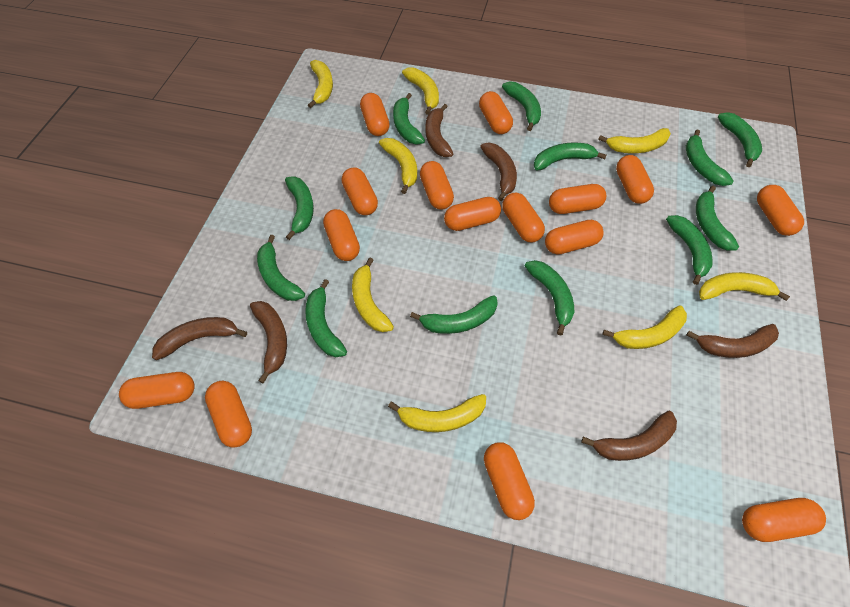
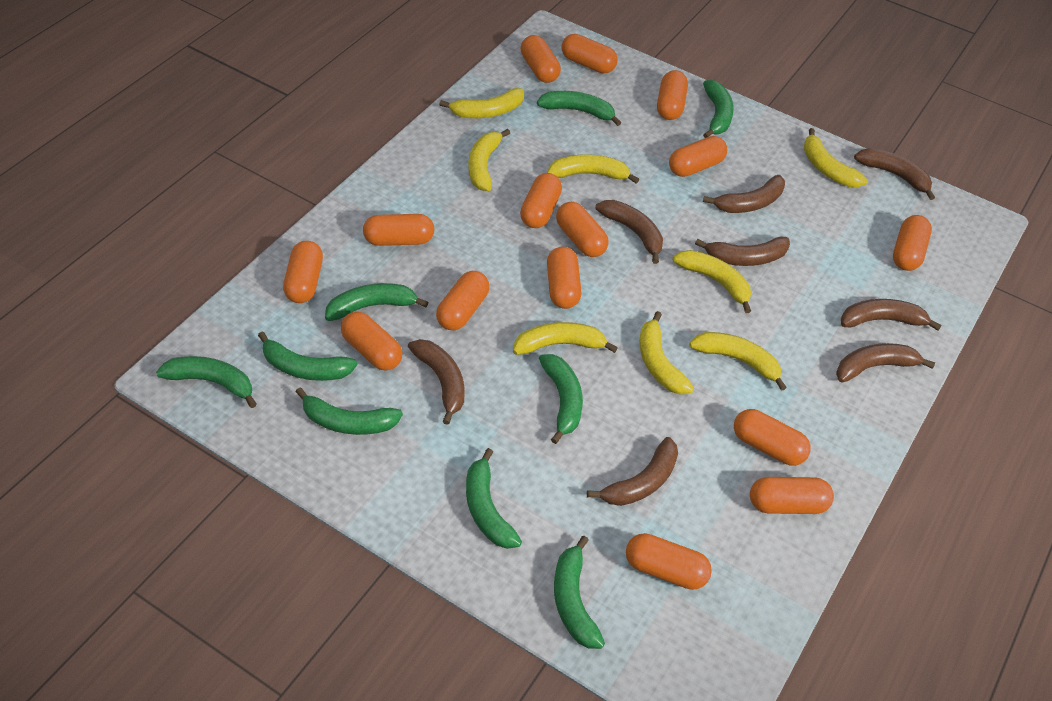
brown banana: 6 -> 8
green banana: 12 -> 9

